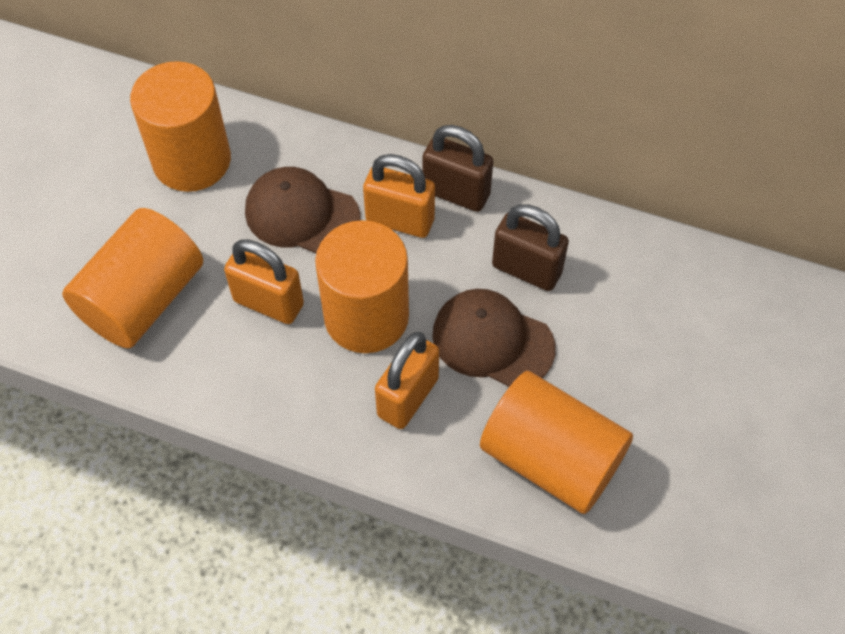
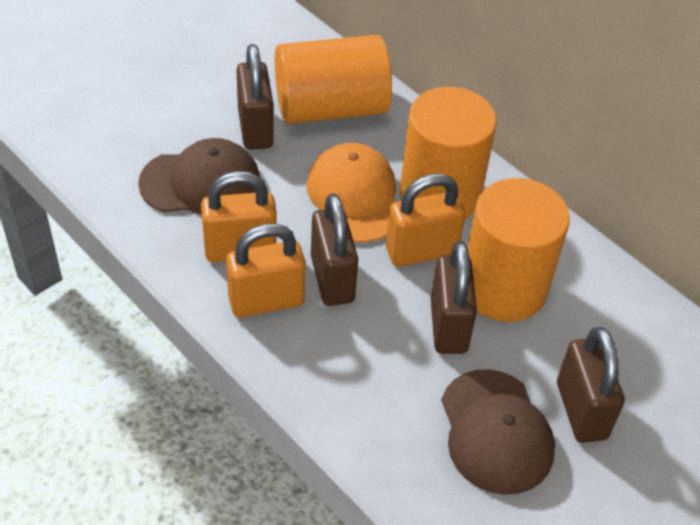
brown padlock: 2 -> 4
orange cap: 0 -> 1
orange cylinder: 4 -> 3

